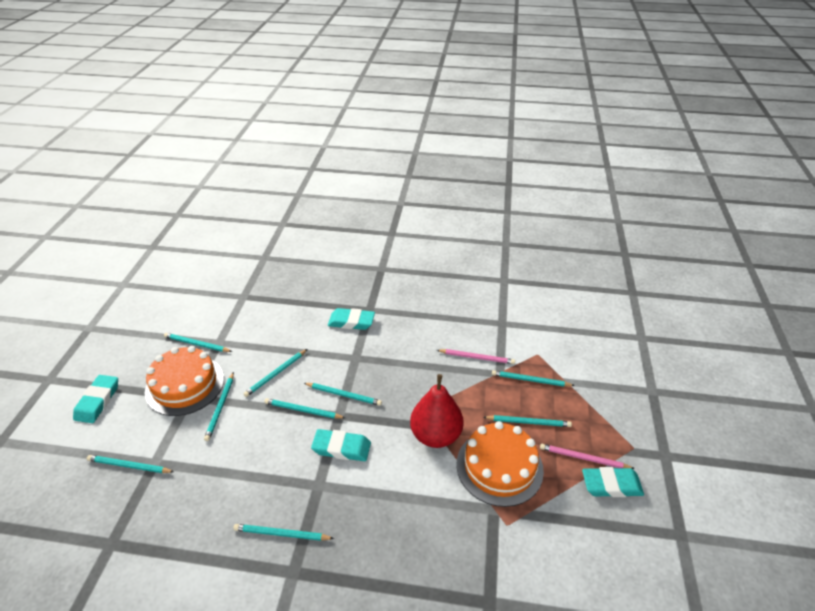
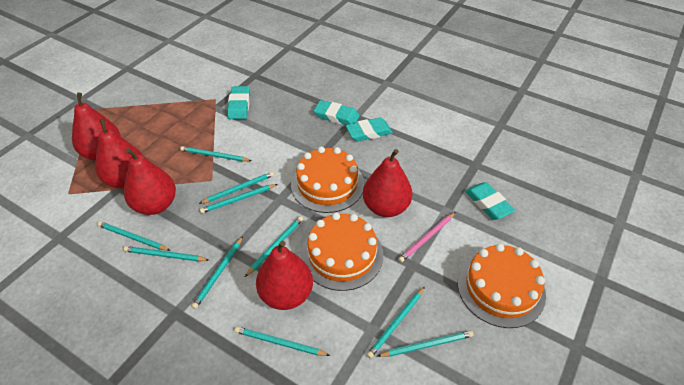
orange cake: 2 -> 3
pink pencil: 2 -> 1
red pear: 1 -> 5
turquoise pencil: 9 -> 10

